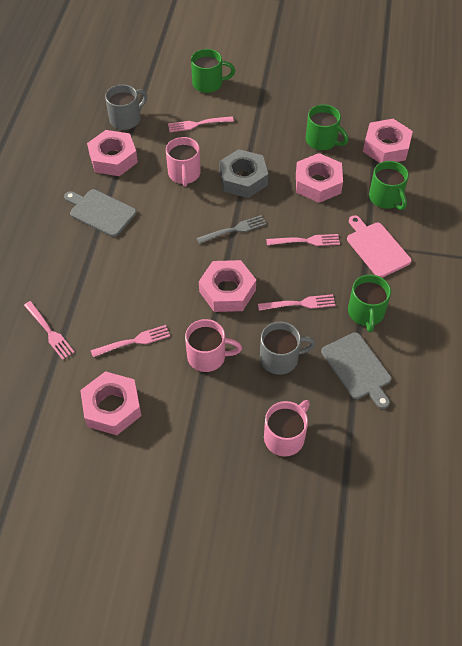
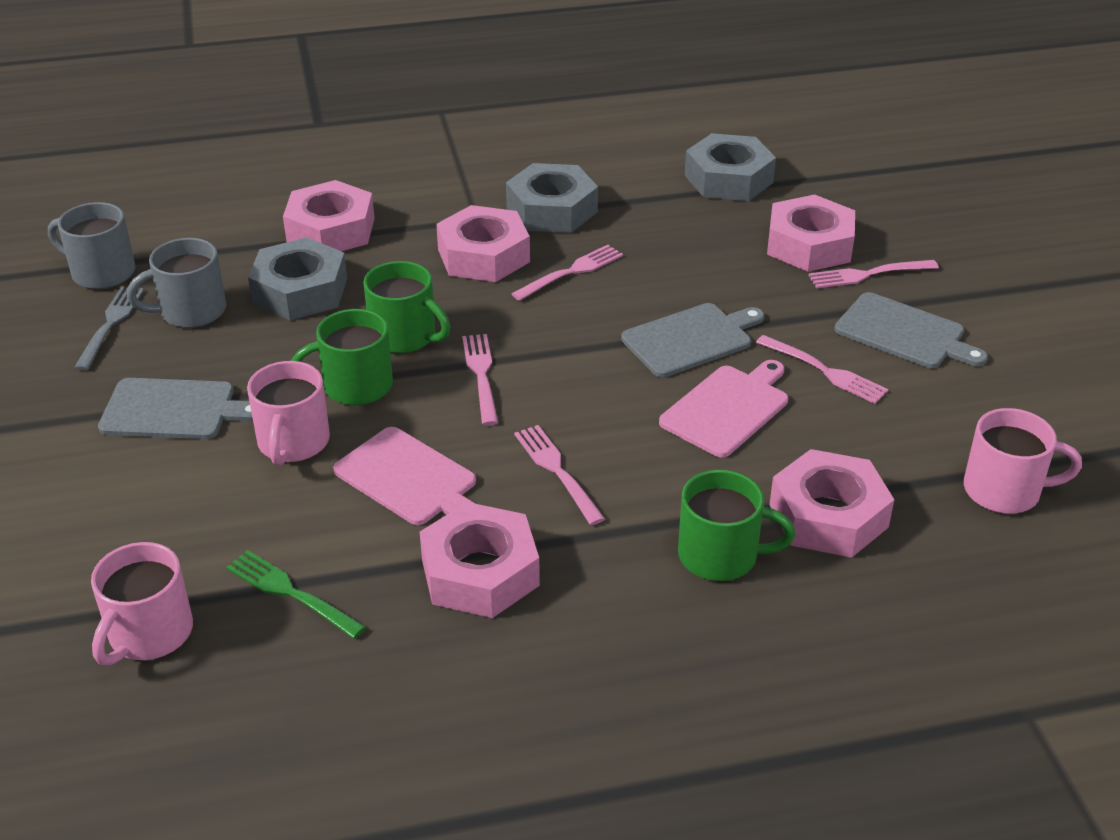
green fork: 0 -> 1
green mug: 4 -> 3
grey cutting board: 2 -> 3
grey nut: 1 -> 3
pink cutting board: 1 -> 2

